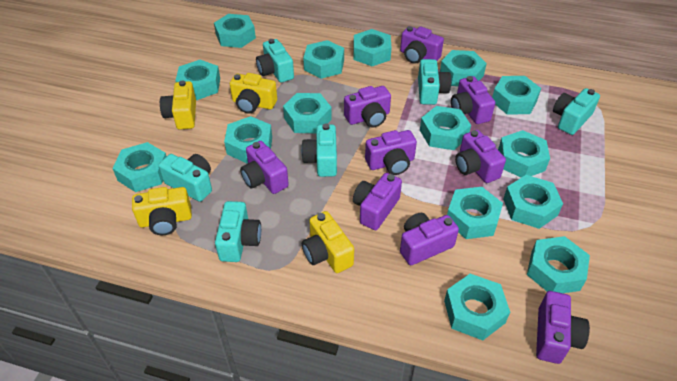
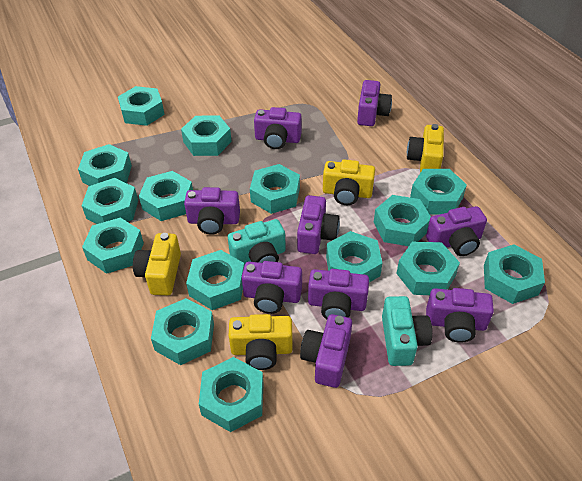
turquoise camera: 6 -> 2

